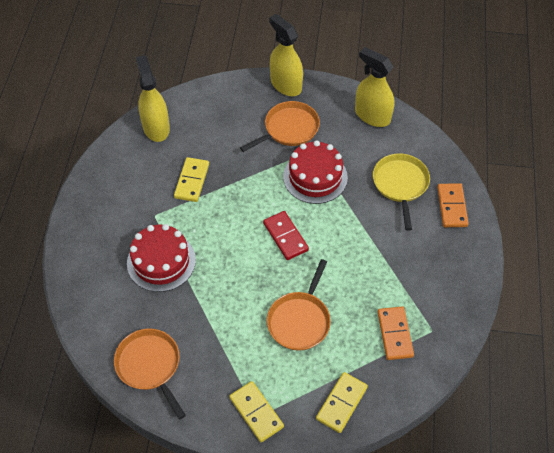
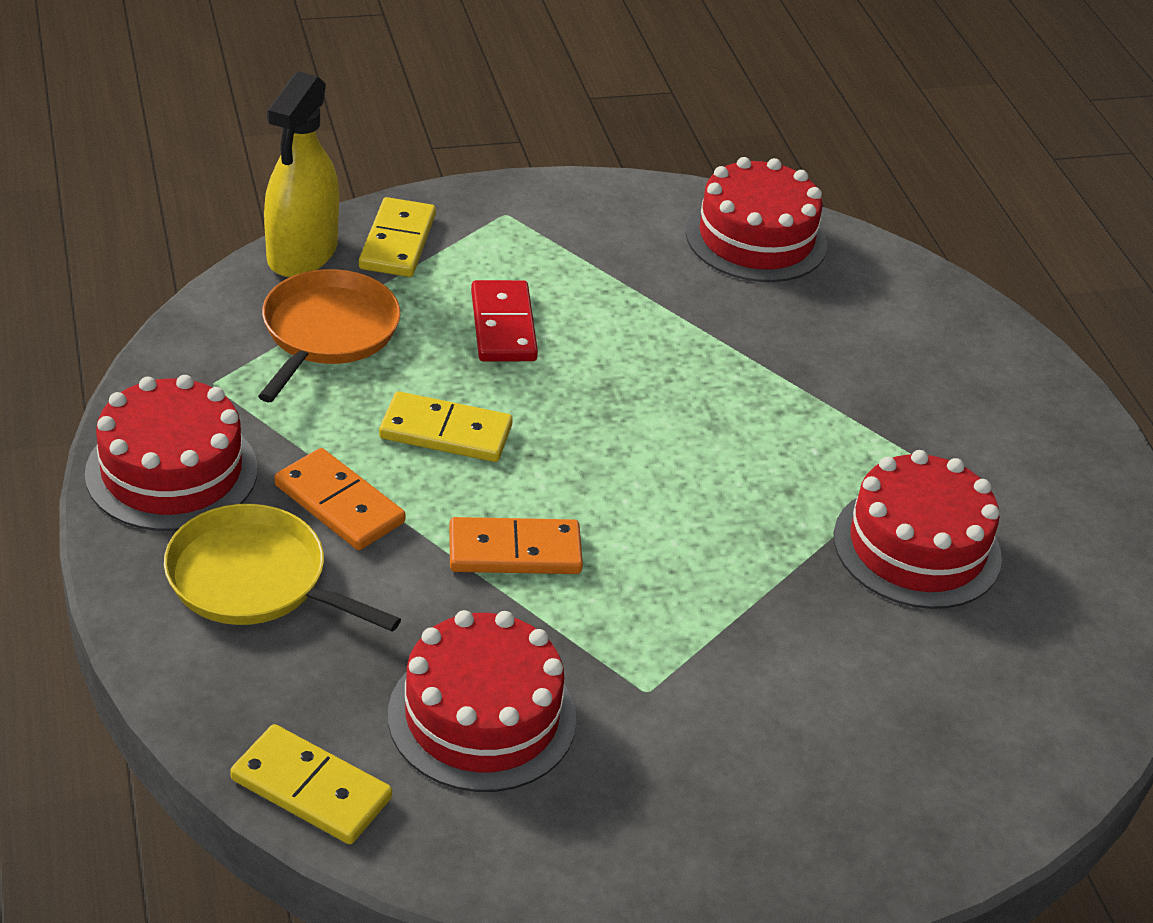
orange pan: 3 -> 1
red cake: 2 -> 4
yellow spray bottle: 3 -> 1

